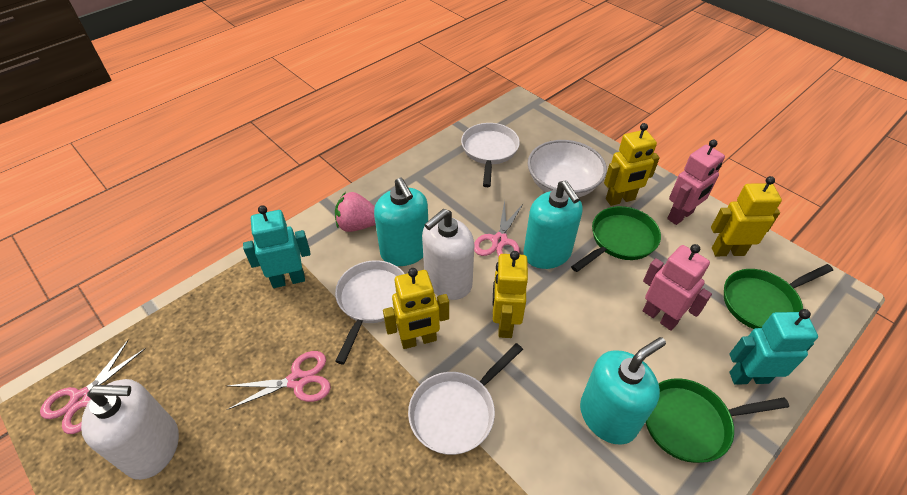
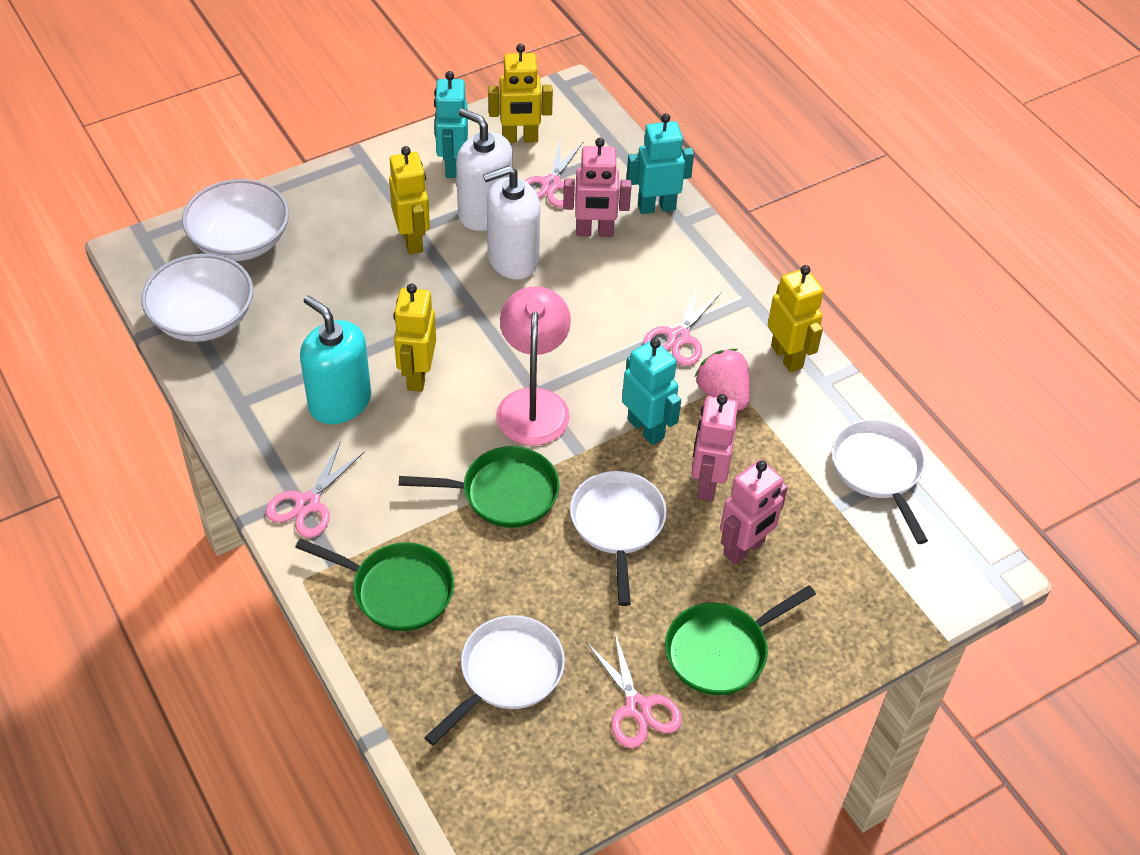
pink lamp: 0 -> 1
pink robot: 2 -> 3
pink scissors: 3 -> 4
turquoise robot: 2 -> 3
turquoise soap dispenser: 3 -> 1
white bowl: 1 -> 2

